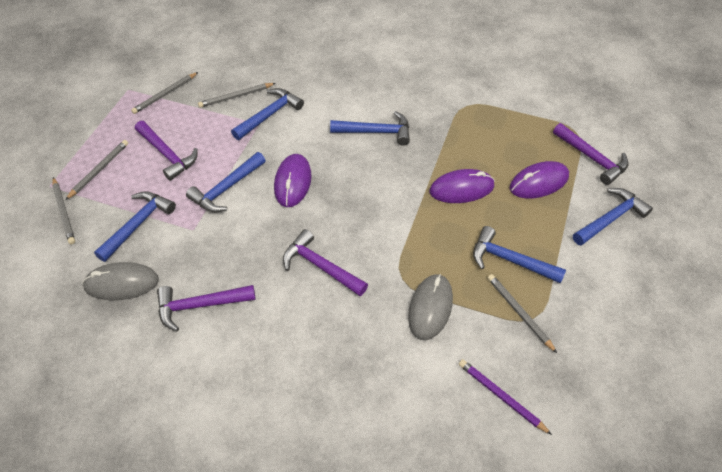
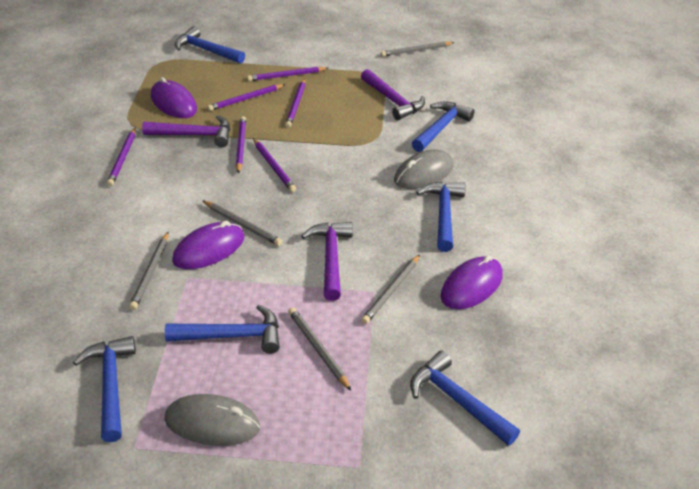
purple hammer: 4 -> 3
purple pencil: 1 -> 6

